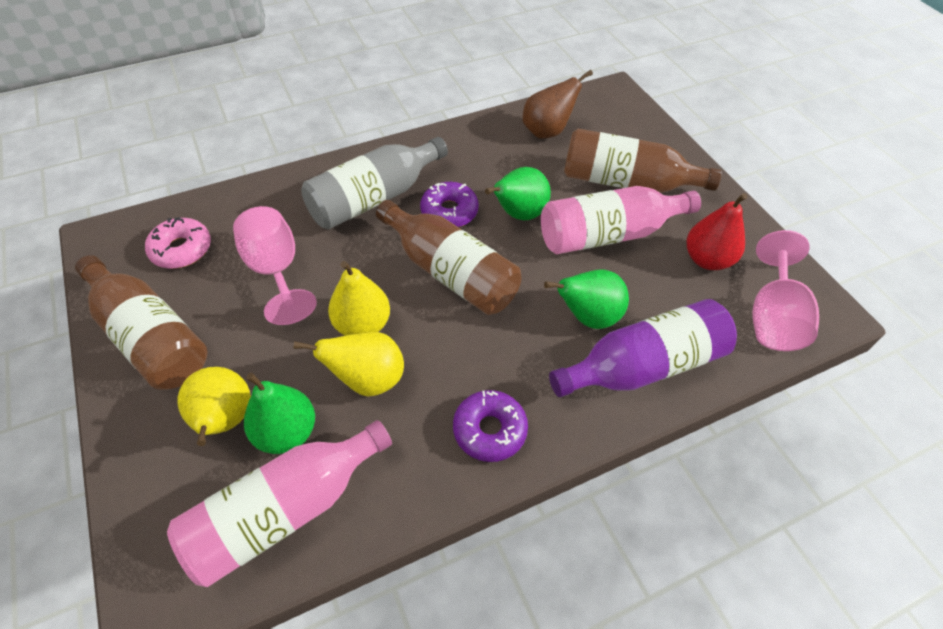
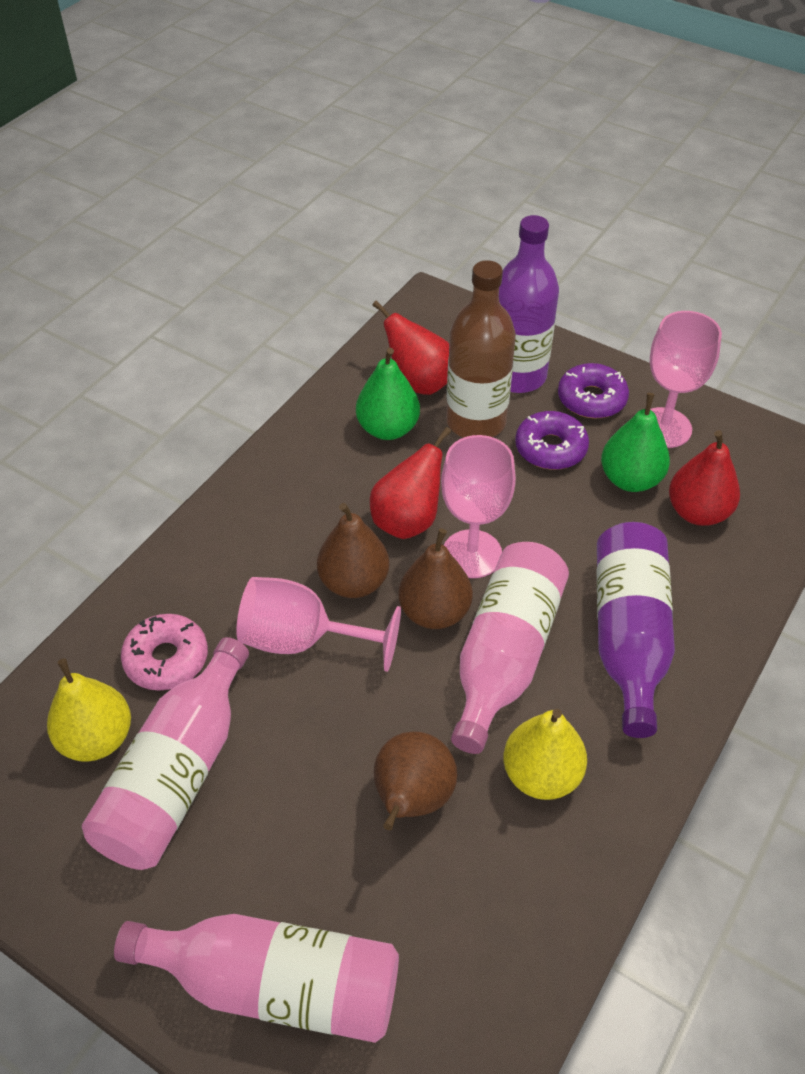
brown bottle: 3 -> 1
brown pear: 1 -> 3
green pear: 3 -> 2
grey bottle: 1 -> 0
pink bottle: 2 -> 3
pink goblet: 2 -> 3
purple bottle: 1 -> 2
red pear: 1 -> 3
yellow pear: 3 -> 2

